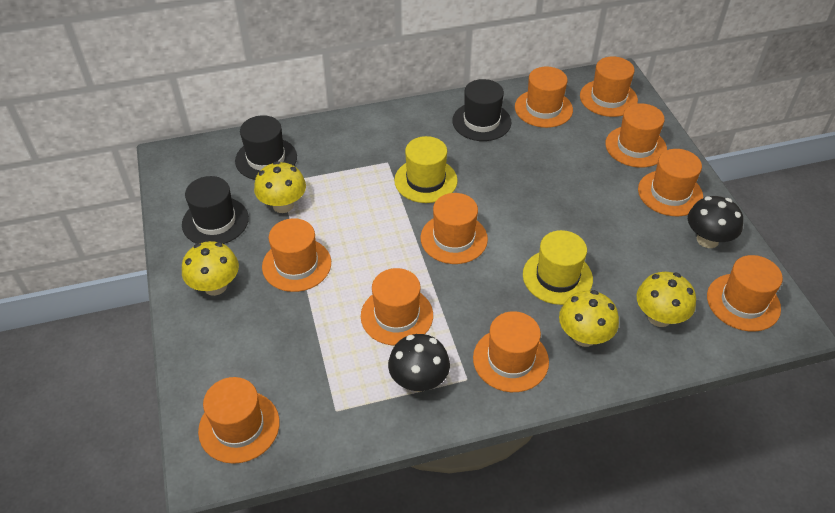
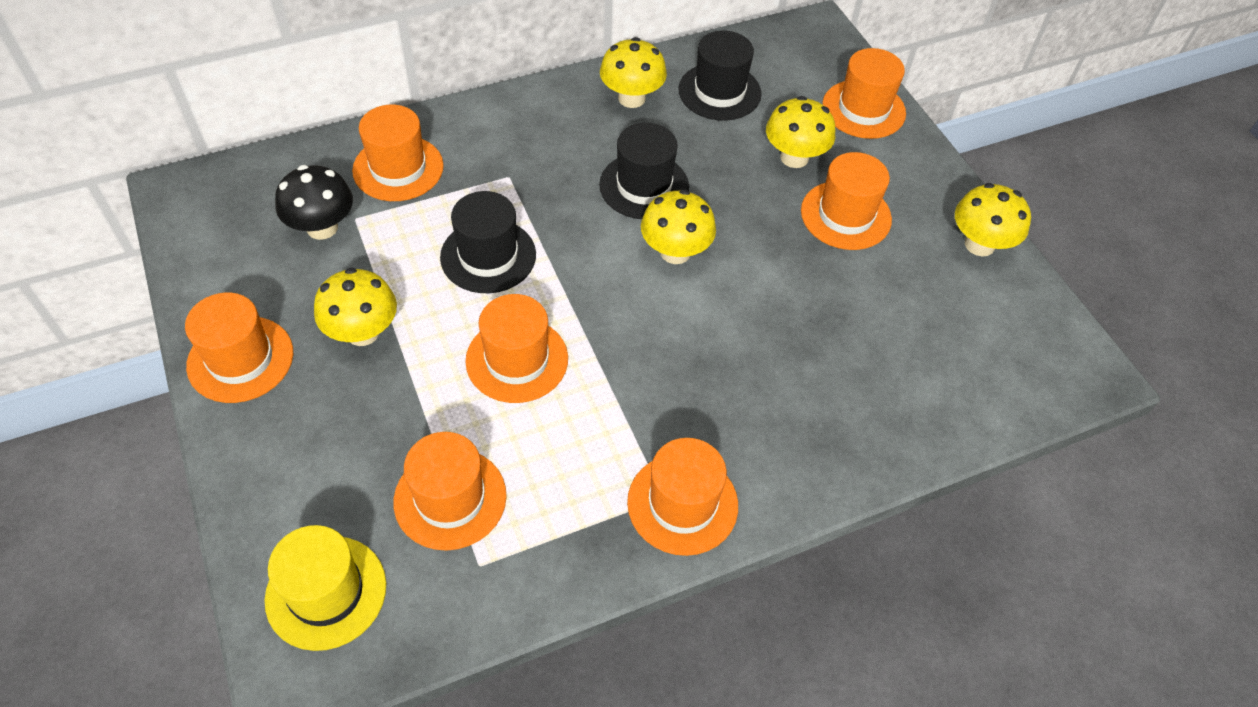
black mushroom: 2 -> 1
orange hat: 10 -> 7
yellow hat: 2 -> 1
yellow mushroom: 4 -> 5

